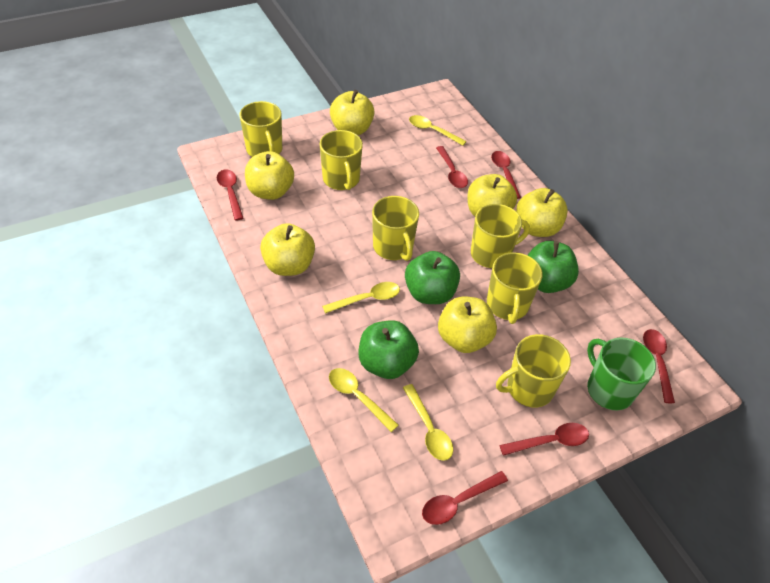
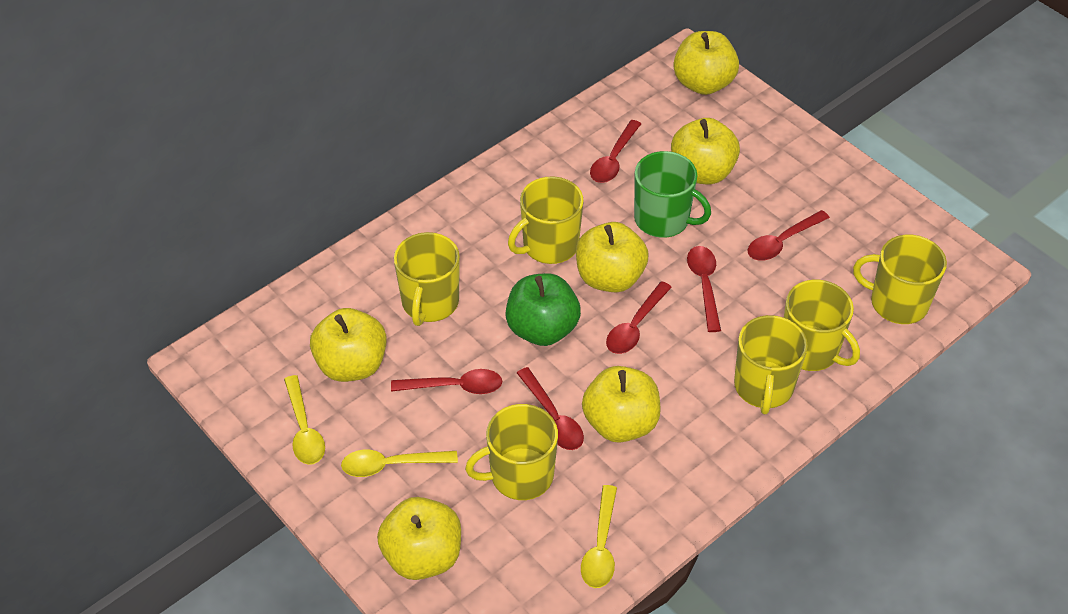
green apple: 3 -> 1
yellow spoon: 4 -> 3

